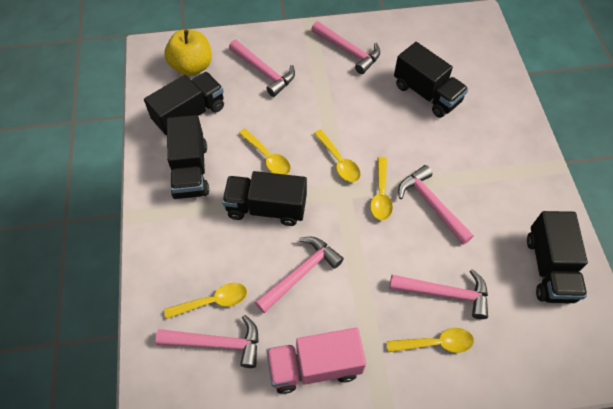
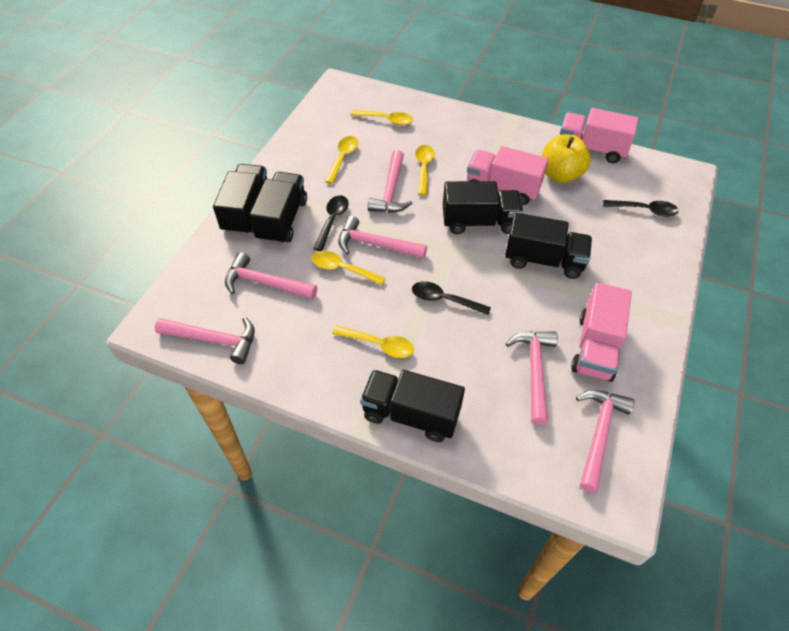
black spoon: 0 -> 3
pink truck: 1 -> 3

